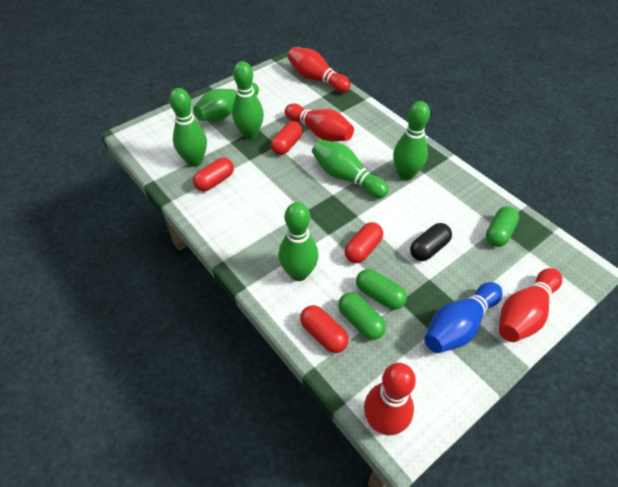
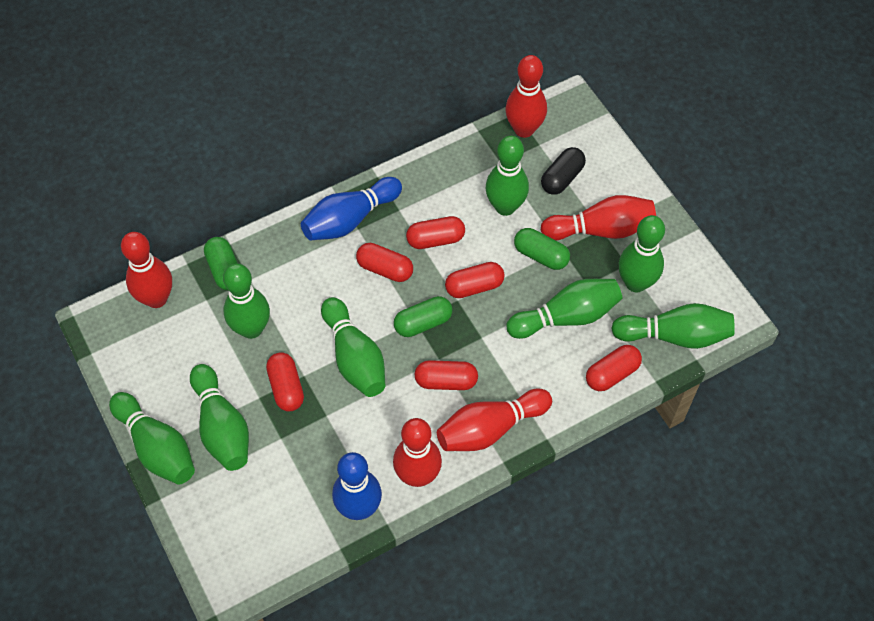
blue bowling pin: 1 -> 2
green bowling pin: 6 -> 8
red bowling pin: 4 -> 5
red capsule: 4 -> 6

